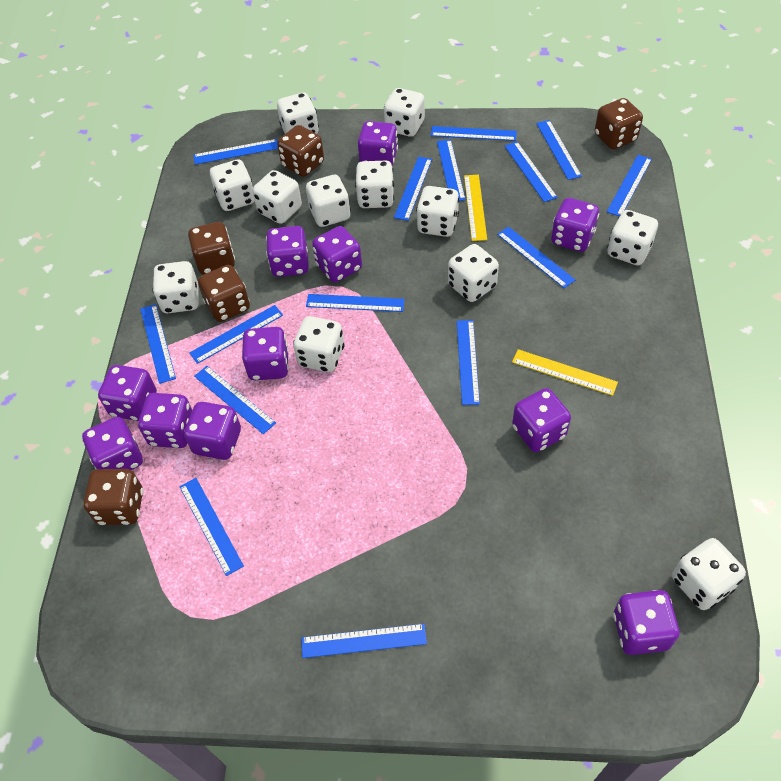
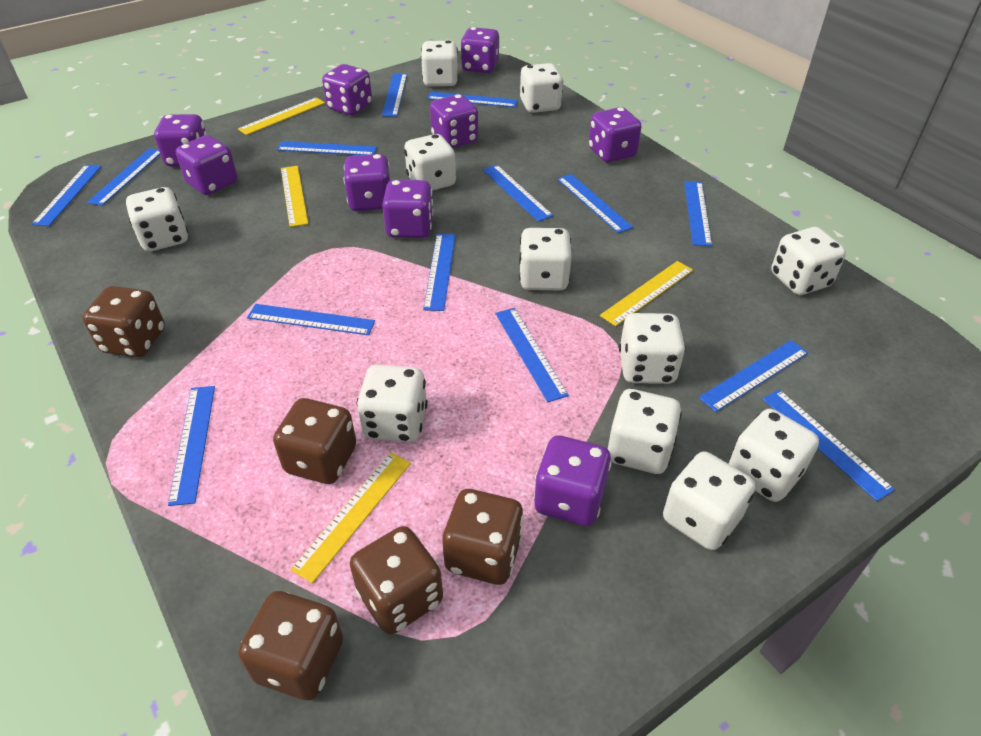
blue ruler: 15 -> 14
purple dice: 11 -> 9
white dice: 12 -> 11
yellow ruler: 2 -> 4

